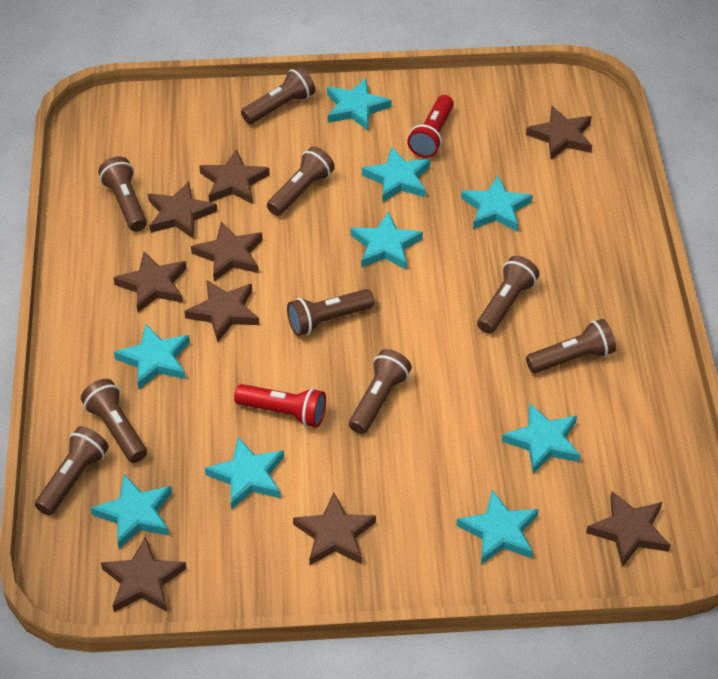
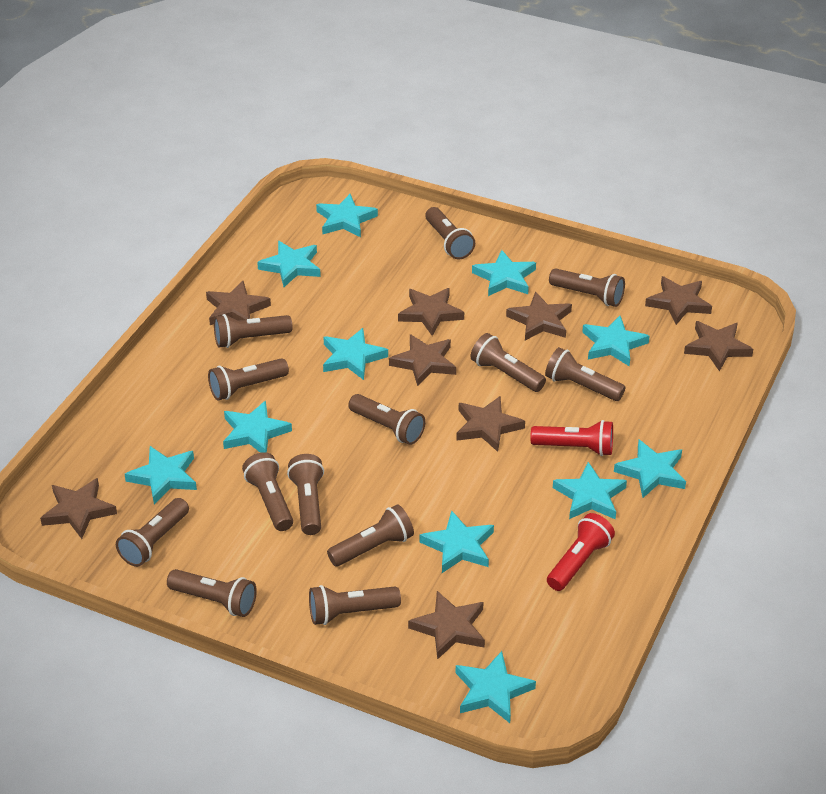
brown flashlight: 9 -> 13
turquoise star: 9 -> 11

